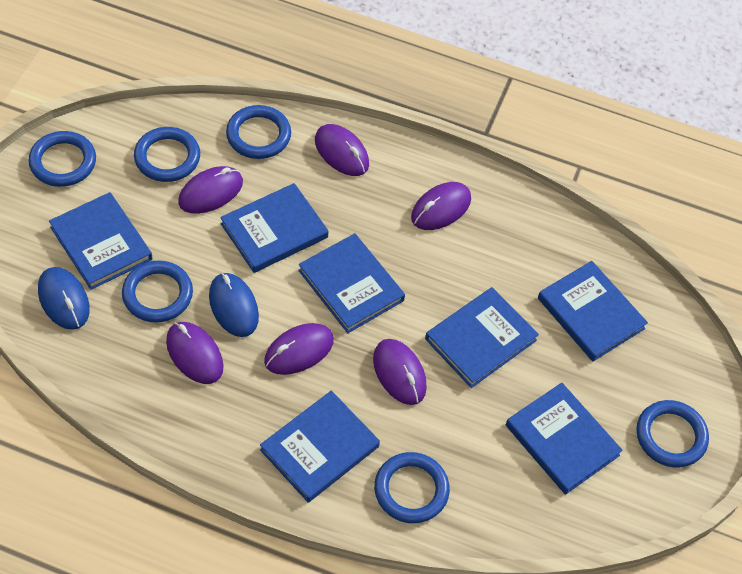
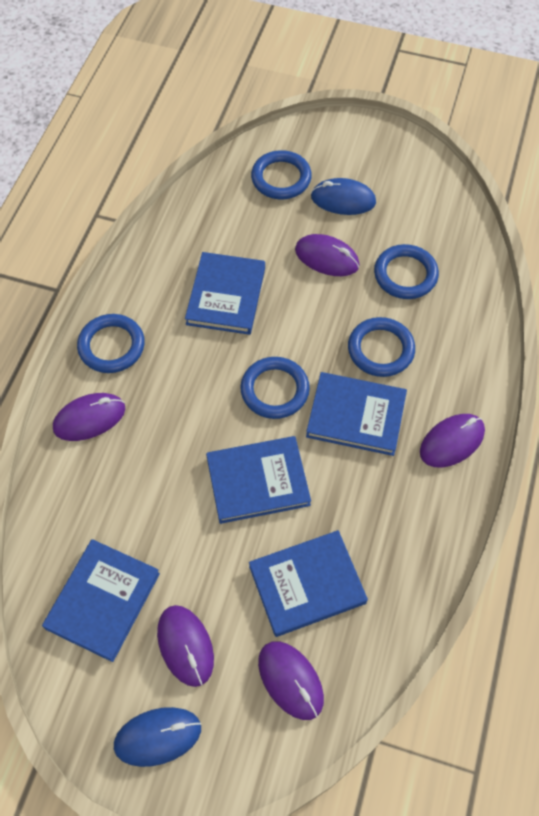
blue book: 7 -> 5
blue ring: 6 -> 5
purple mouse: 6 -> 5

